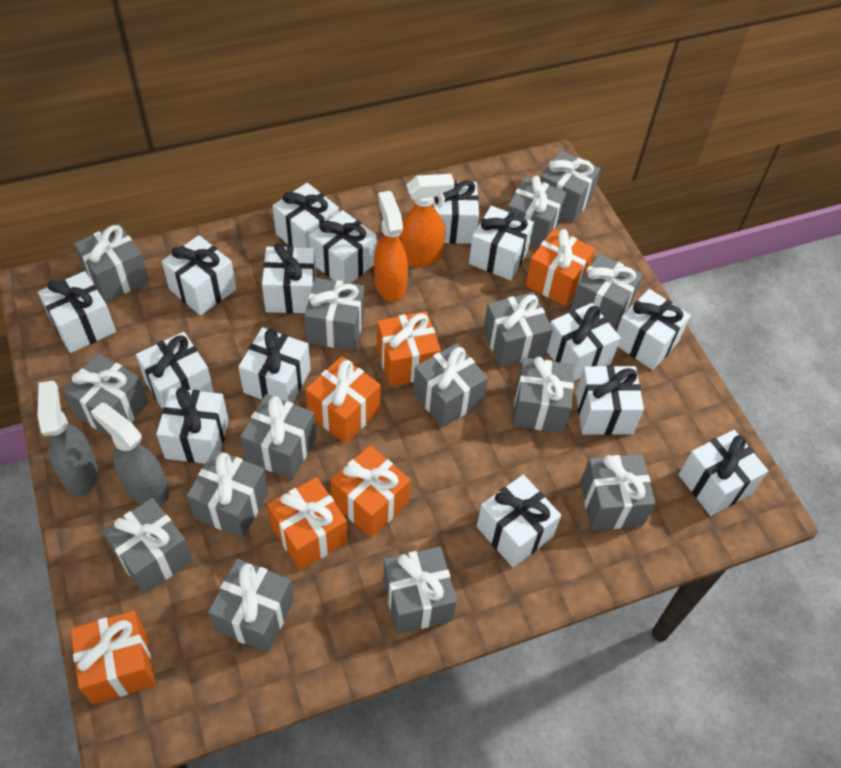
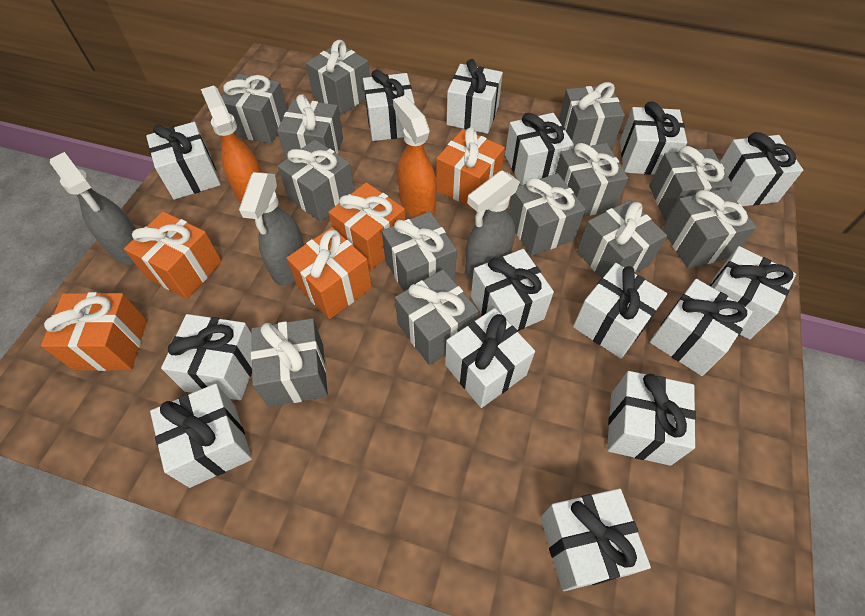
grey gift: 15 -> 13
grey spray bottle: 2 -> 3
orange gift: 6 -> 5

